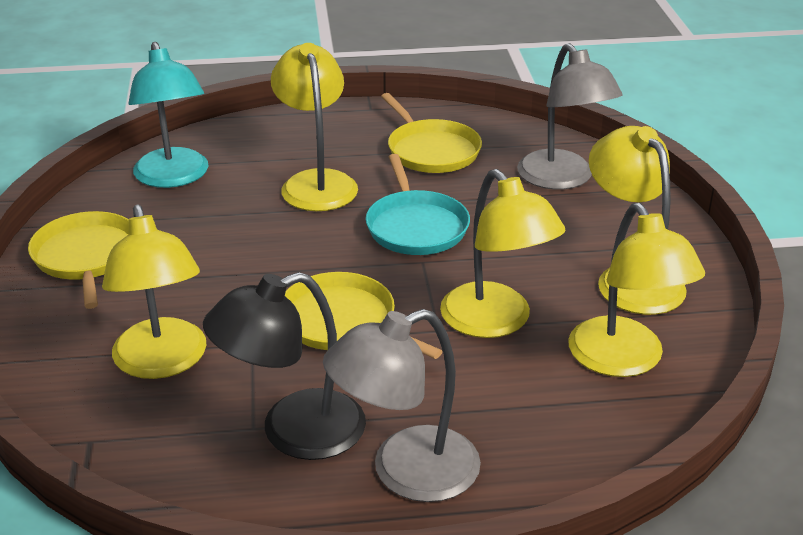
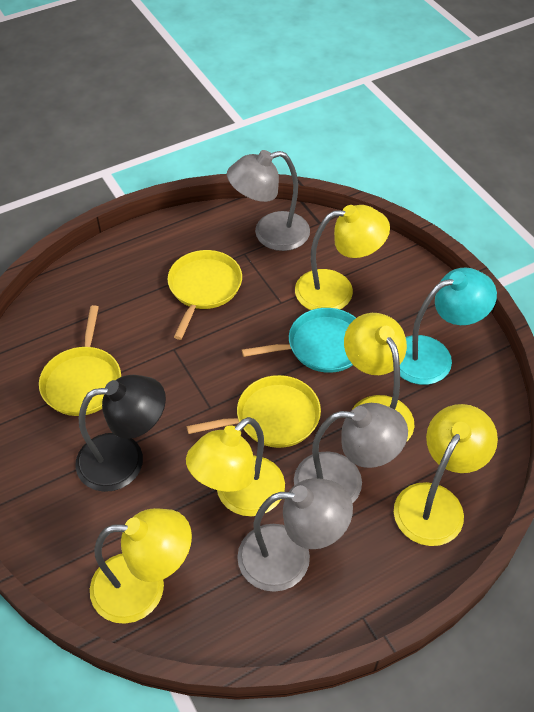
grey lamp: 2 -> 3

